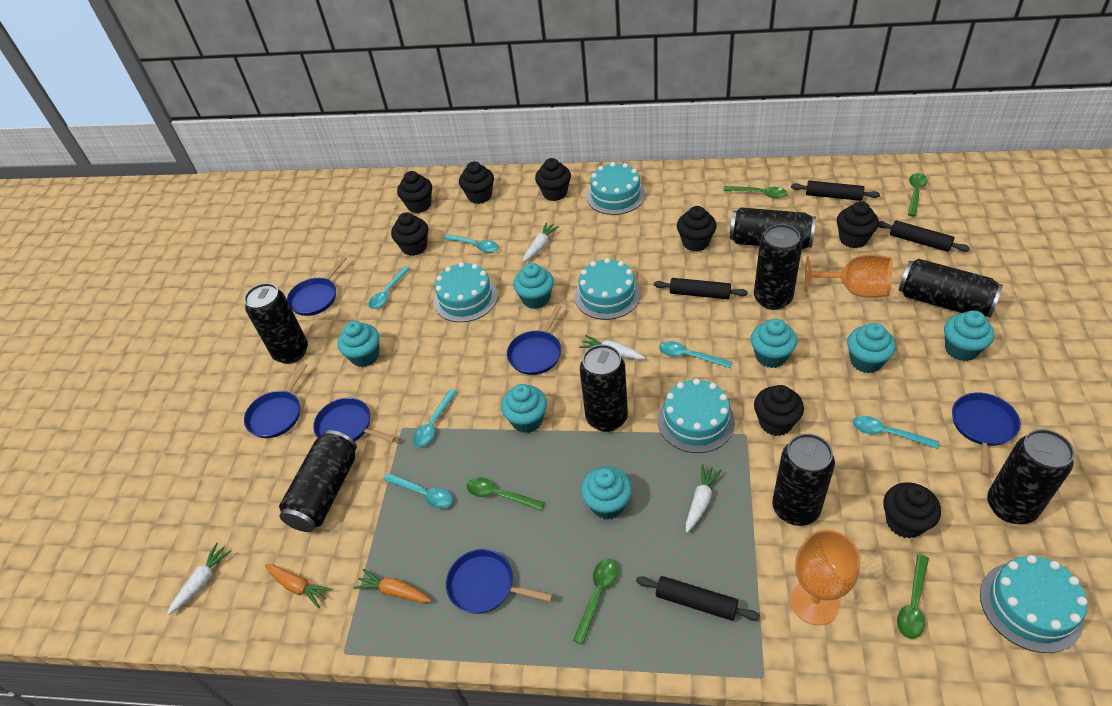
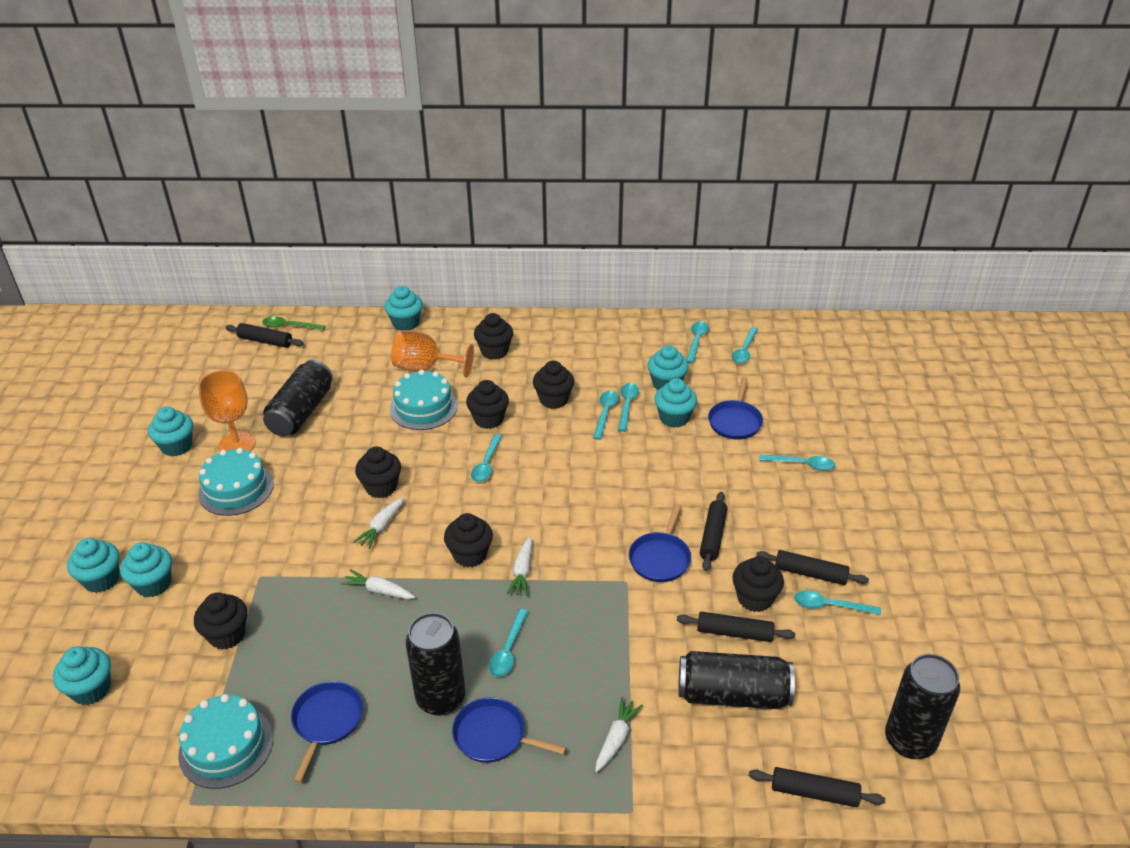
black can: 8 -> 4
black cupcake: 8 -> 7
black rolling pin: 4 -> 5
blue pan: 6 -> 4
green spoon: 5 -> 1
orange carrot: 2 -> 0
turquoise cake: 5 -> 3
turquoise spoon: 6 -> 8

